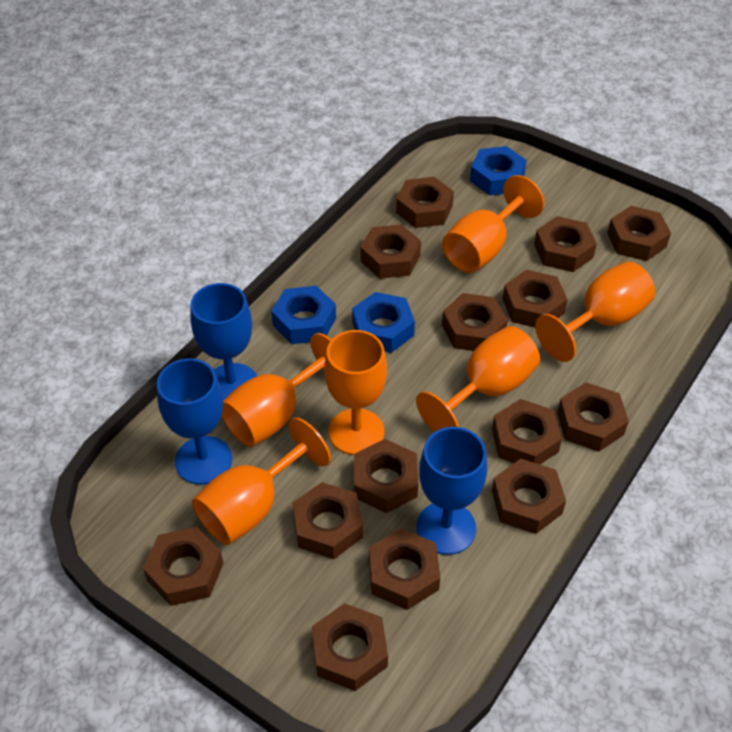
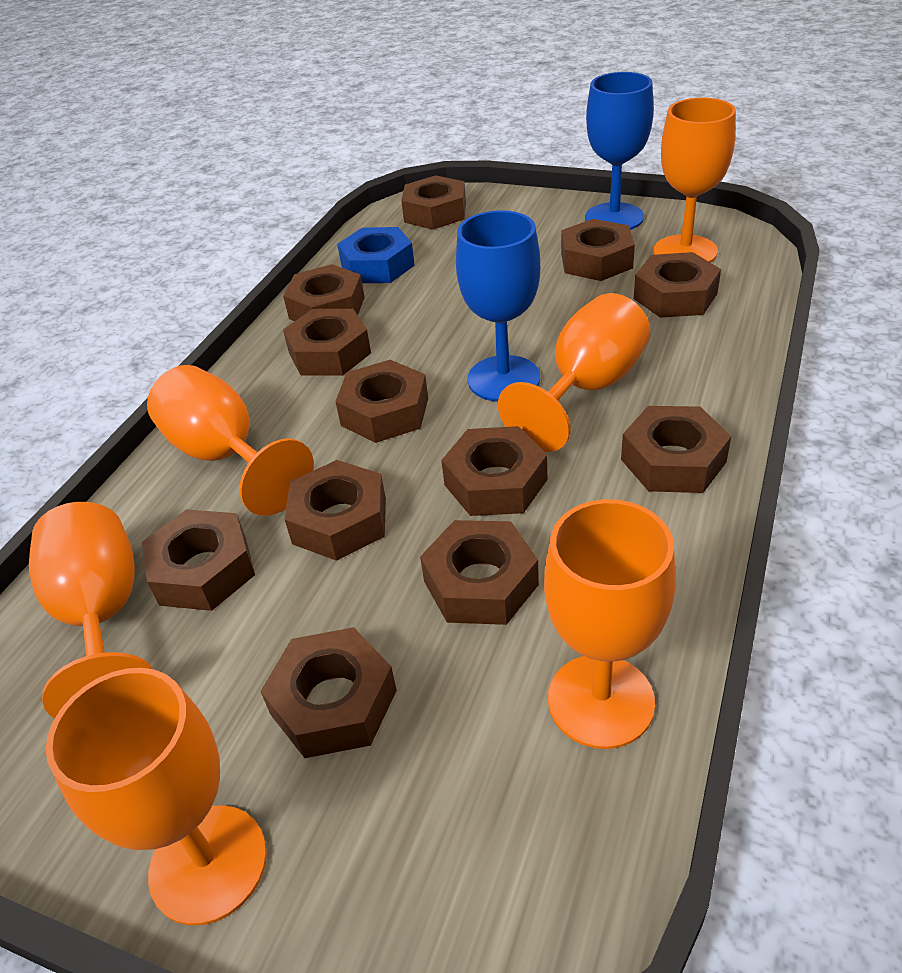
blue goblet: 3 -> 2
blue nut: 3 -> 1
brown nut: 14 -> 12

